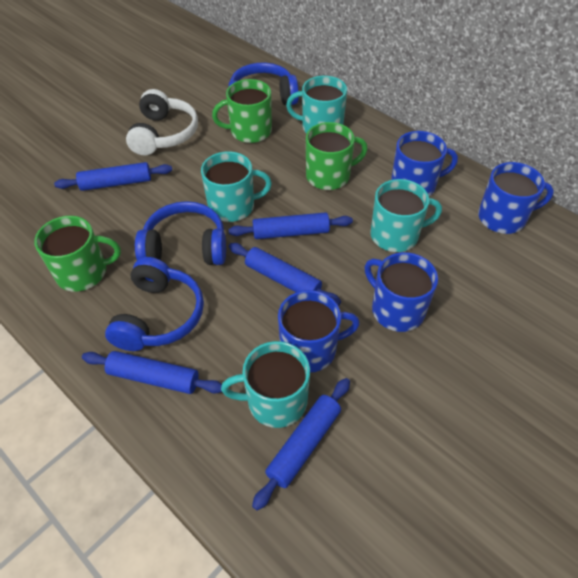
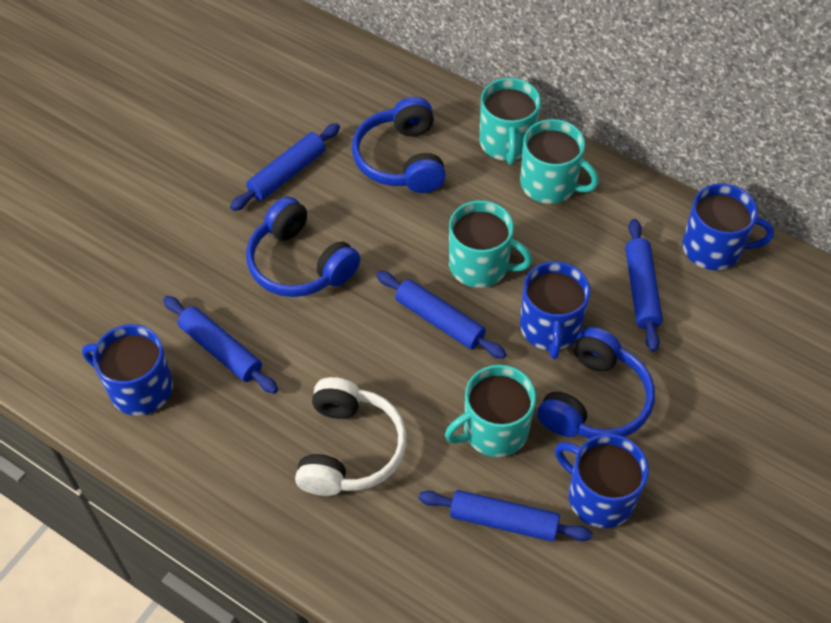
green mug: 3 -> 0

